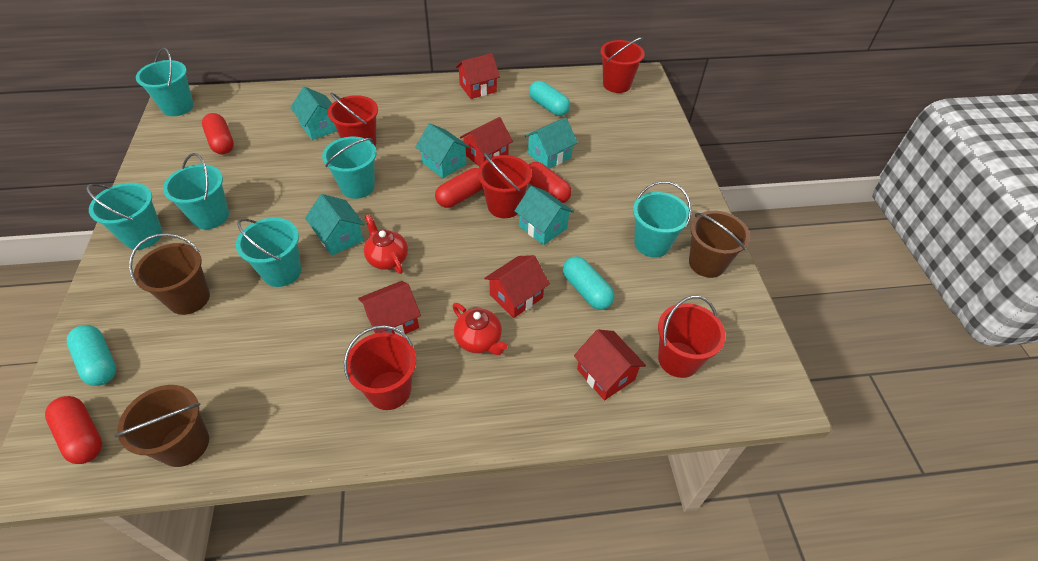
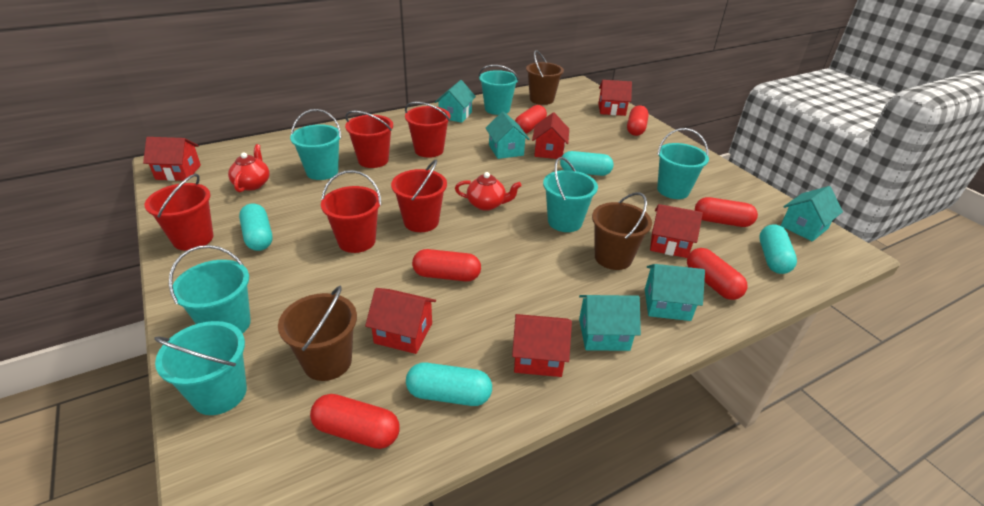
red capsule: 4 -> 6
red house: 5 -> 6
turquoise capsule: 3 -> 4

